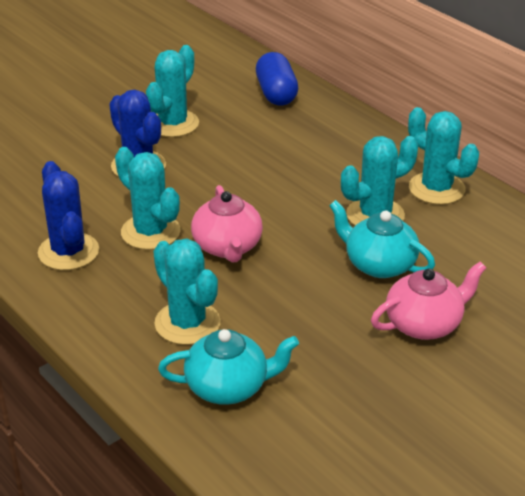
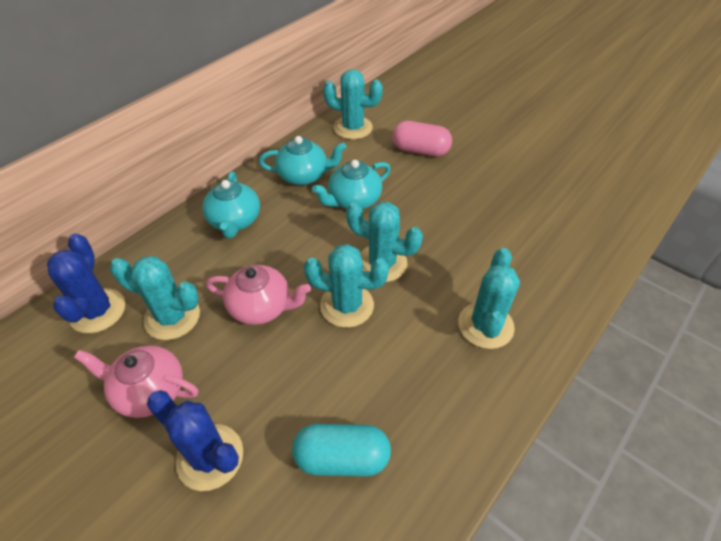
blue capsule: 1 -> 0
pink capsule: 0 -> 1
turquoise capsule: 0 -> 1
turquoise teapot: 2 -> 3

